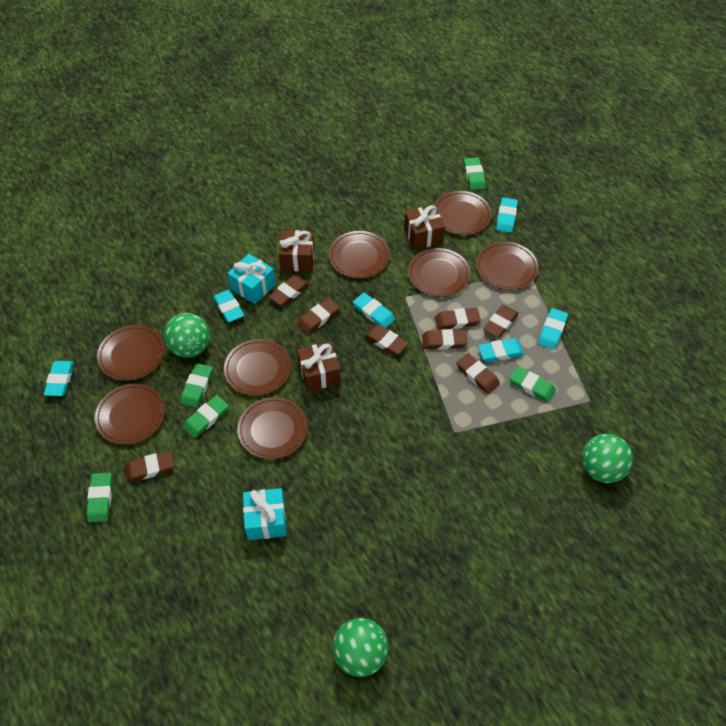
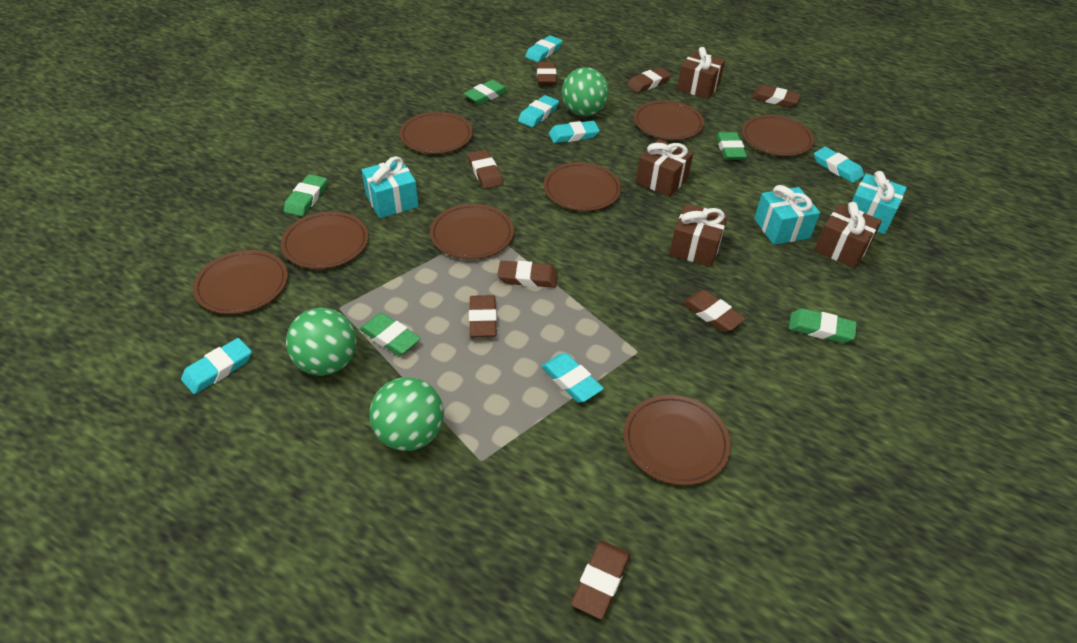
brown gift: 3 -> 4
turquoise gift: 2 -> 3

